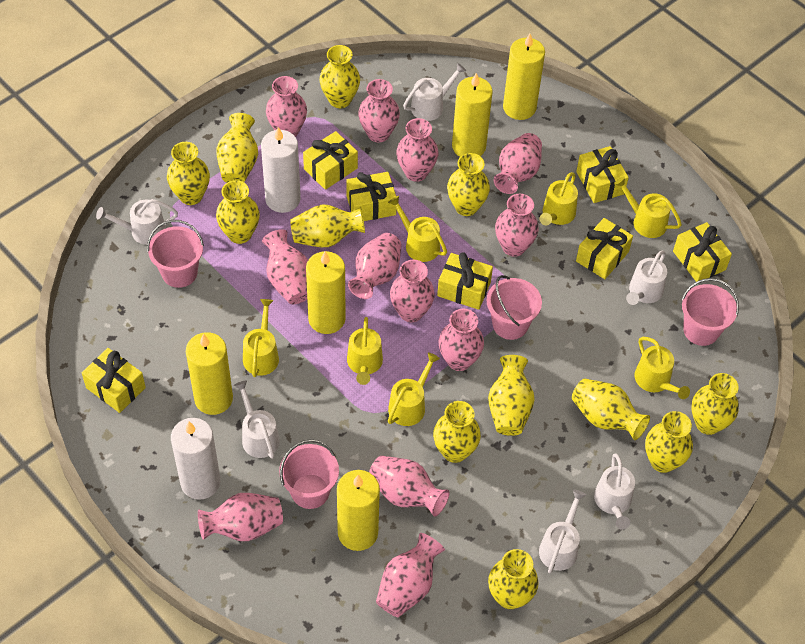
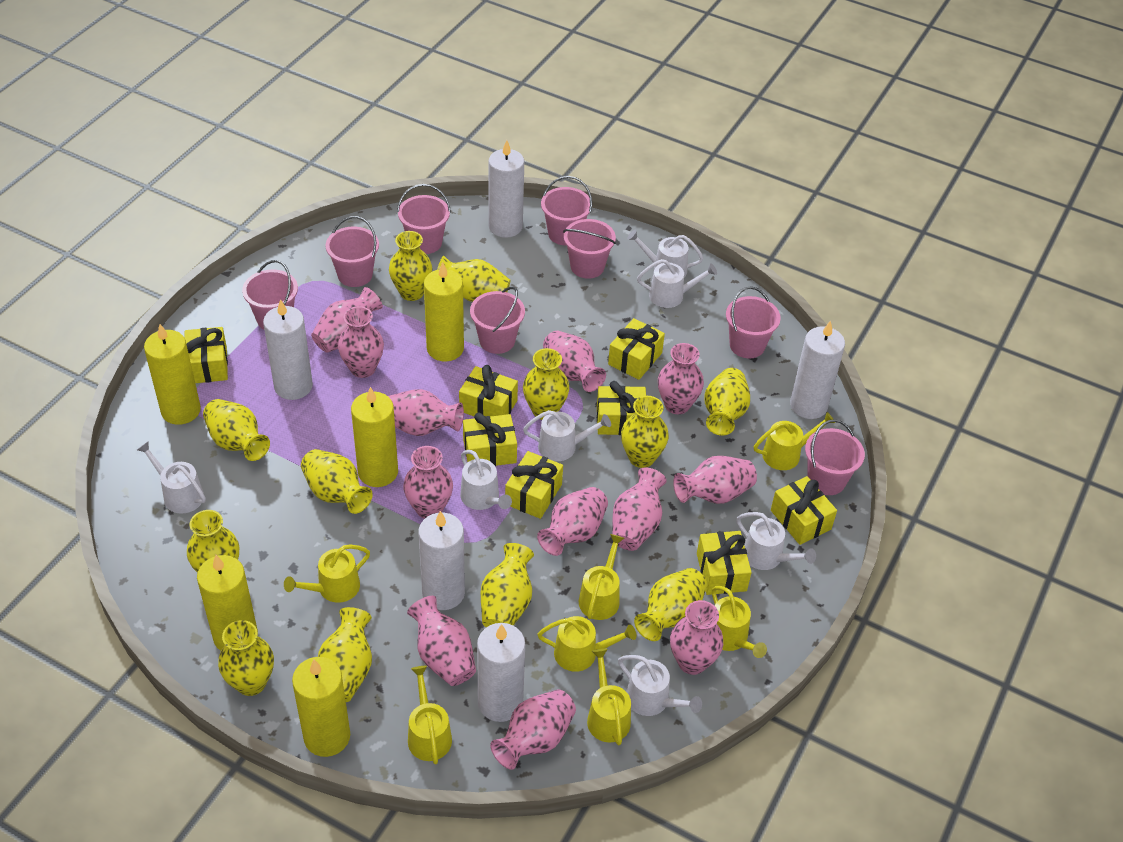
pink bucket: 4 -> 8
white candle: 2 -> 5
white watering can: 6 -> 7
yellow gift: 7 -> 8

